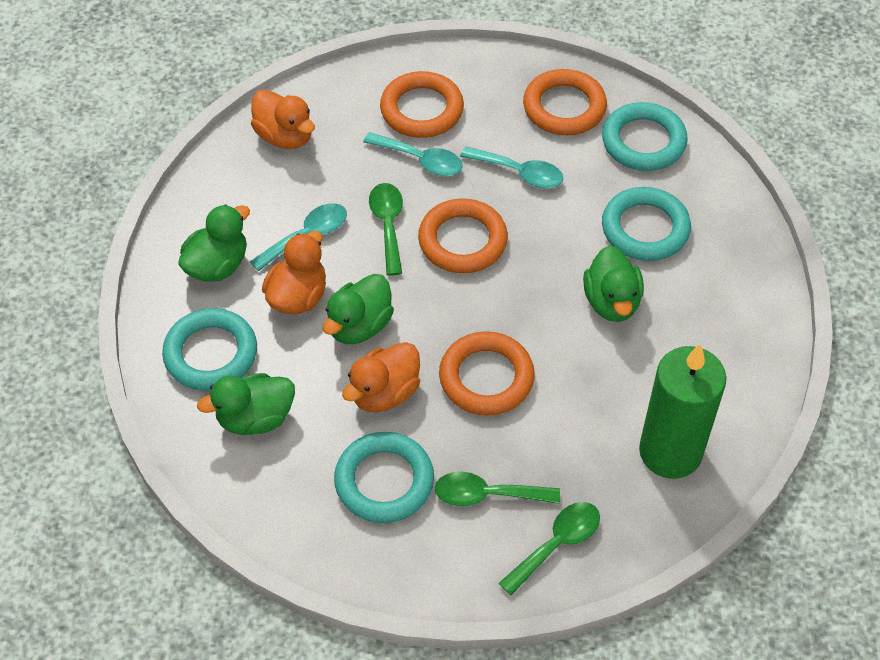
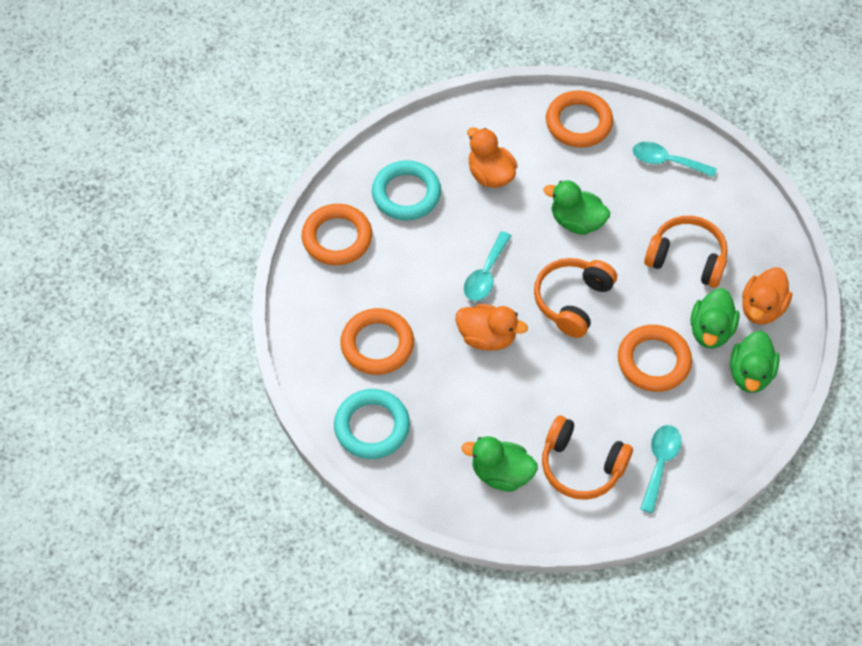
green candle: 1 -> 0
green spoon: 3 -> 0
orange headphones: 0 -> 3
turquoise ring: 4 -> 2

